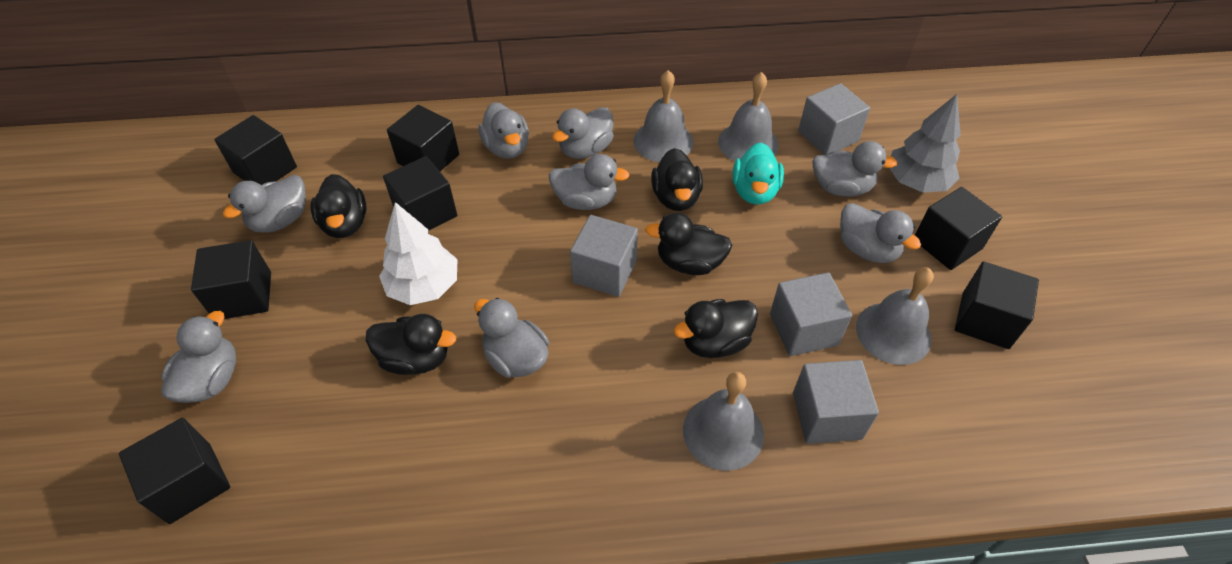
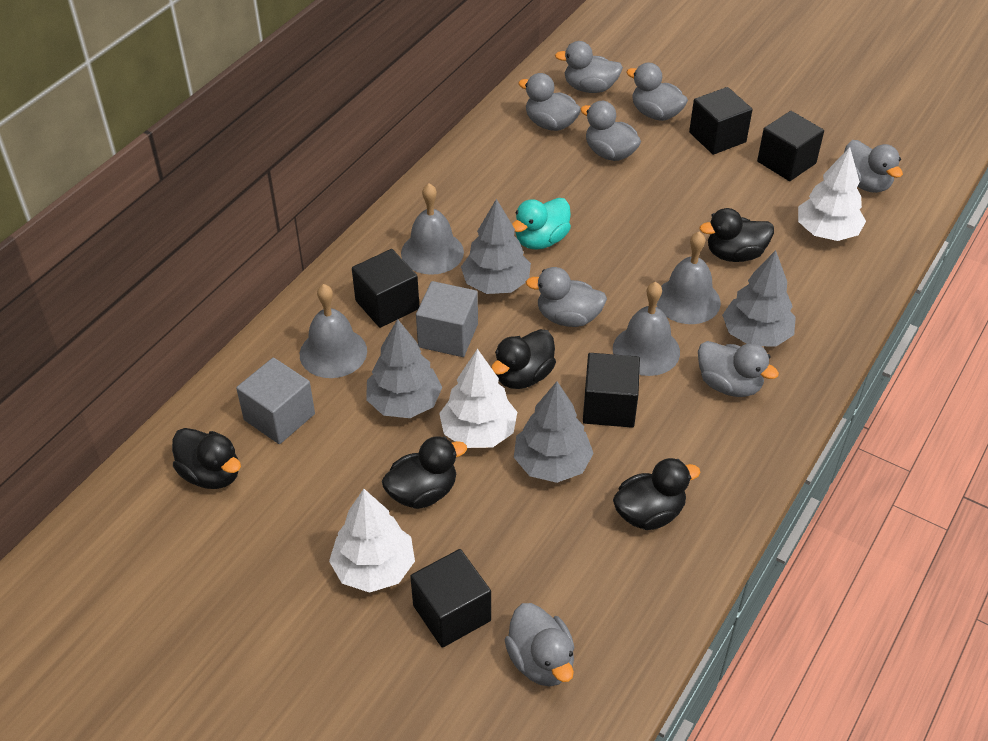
black cube: 7 -> 5
grey cube: 4 -> 2
grey tree: 1 -> 4
white tree: 1 -> 3

